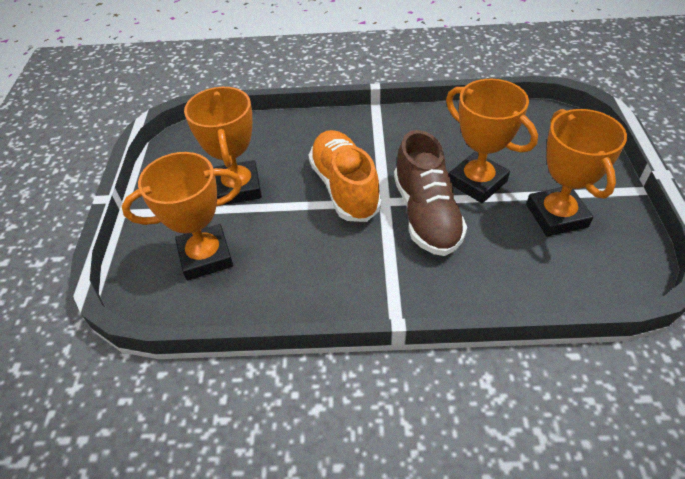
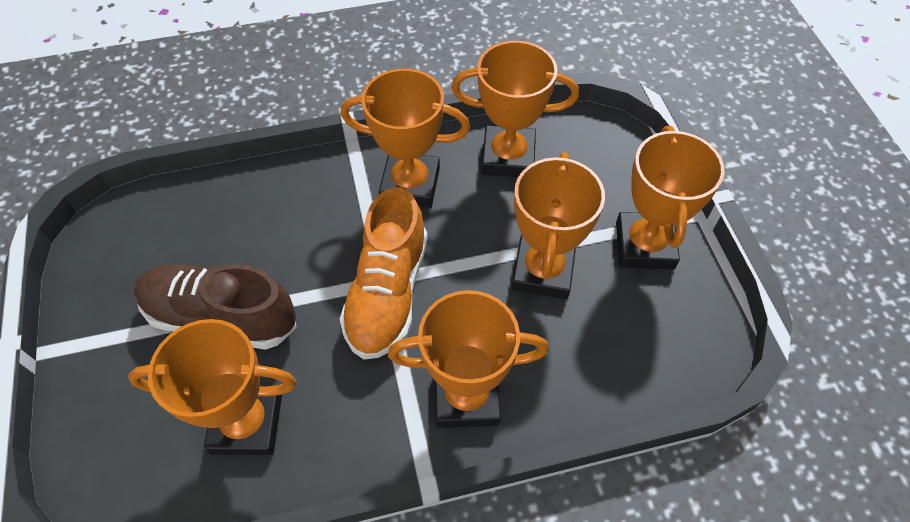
orange trophy: 4 -> 6

